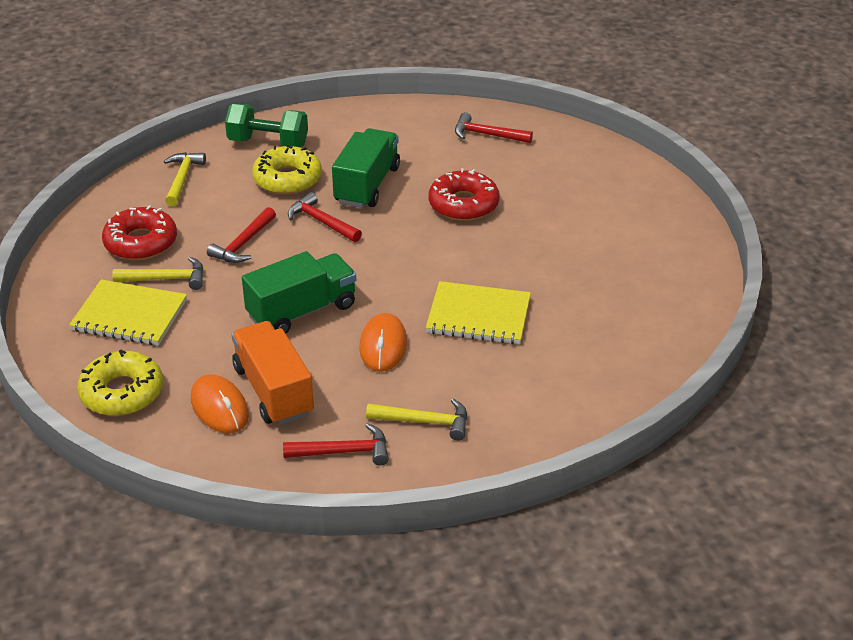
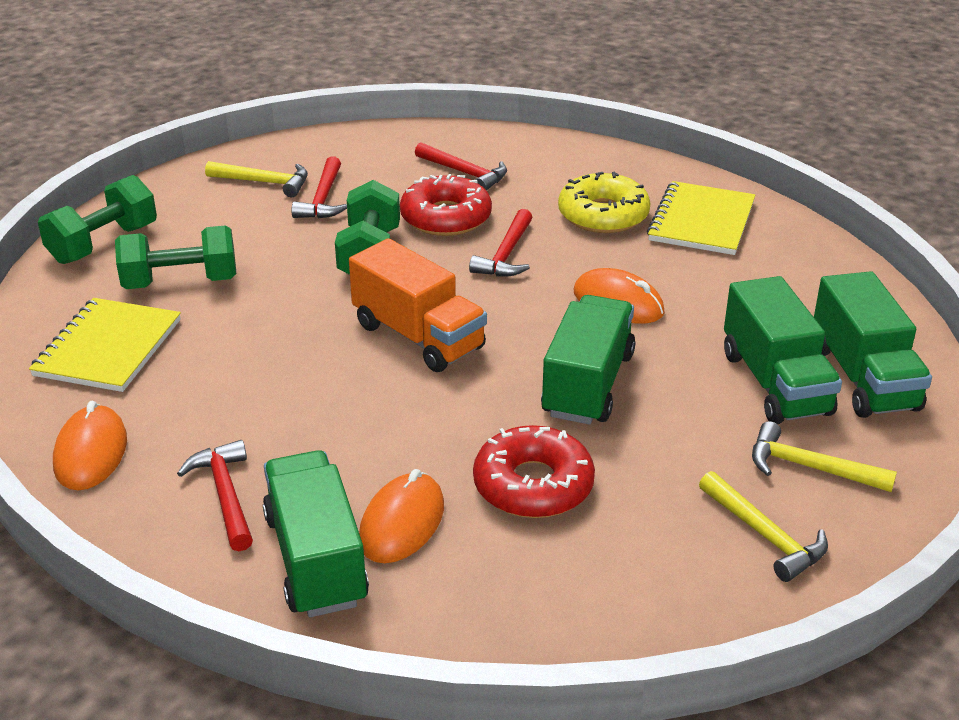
green dumbbell: 1 -> 3
green truck: 2 -> 4
orange mouse: 2 -> 3
yellow donut: 2 -> 1

